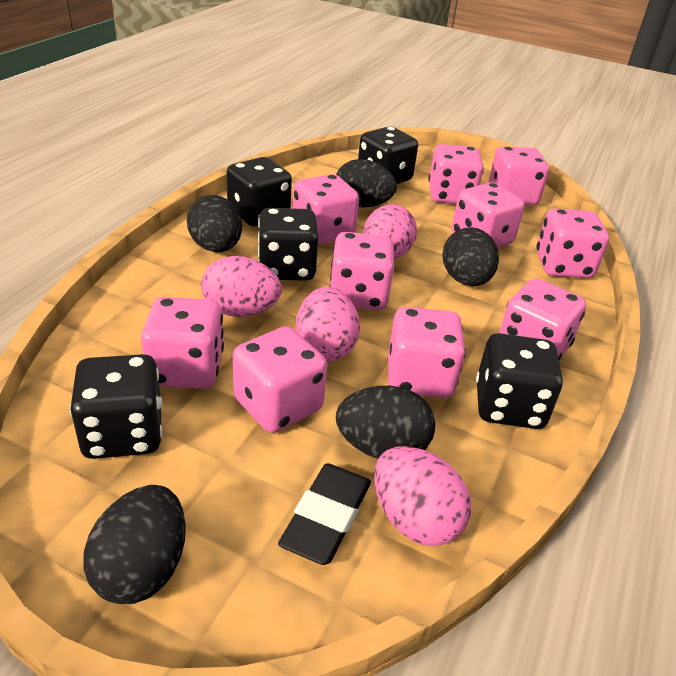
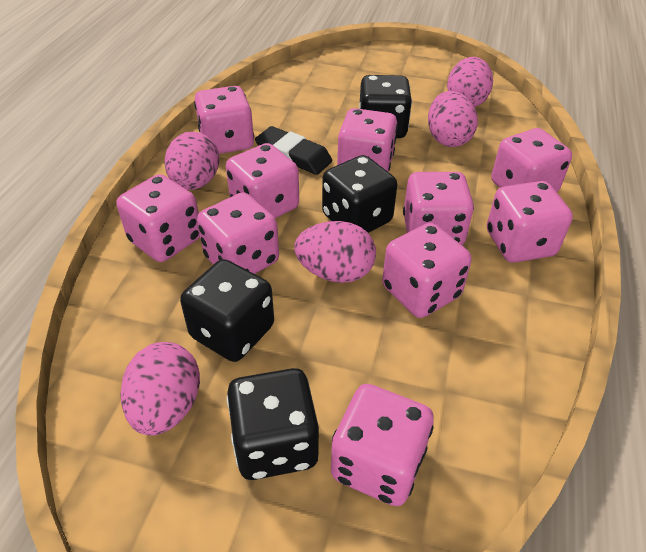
black dice: 5 -> 4
black egg: 5 -> 0
pink egg: 4 -> 5

